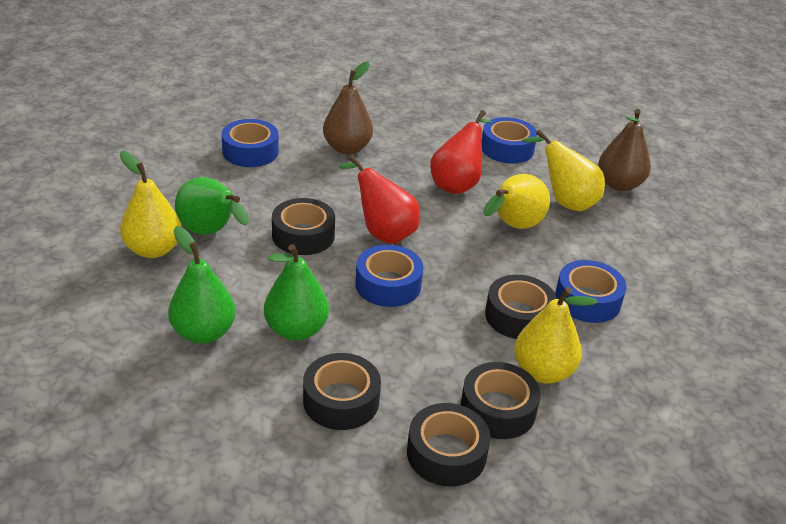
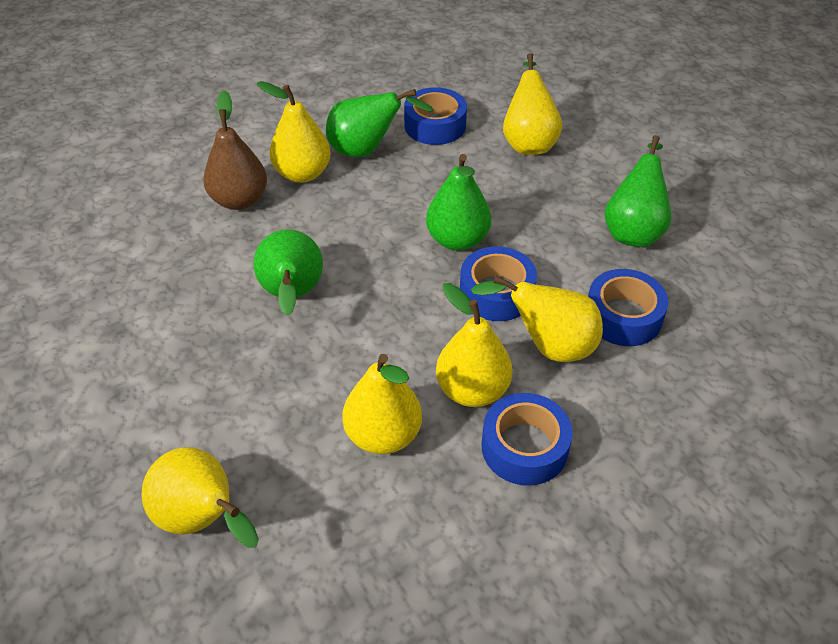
black tape: 5 -> 0
brown pear: 2 -> 1
green pear: 3 -> 4
red pear: 2 -> 0
yellow pear: 4 -> 6

